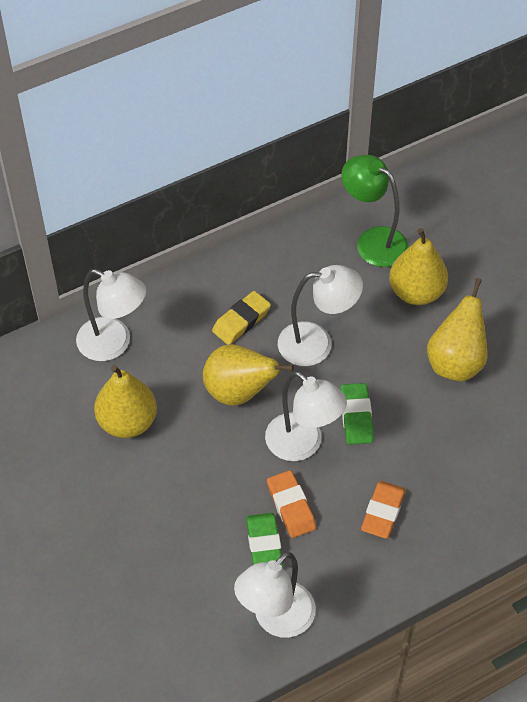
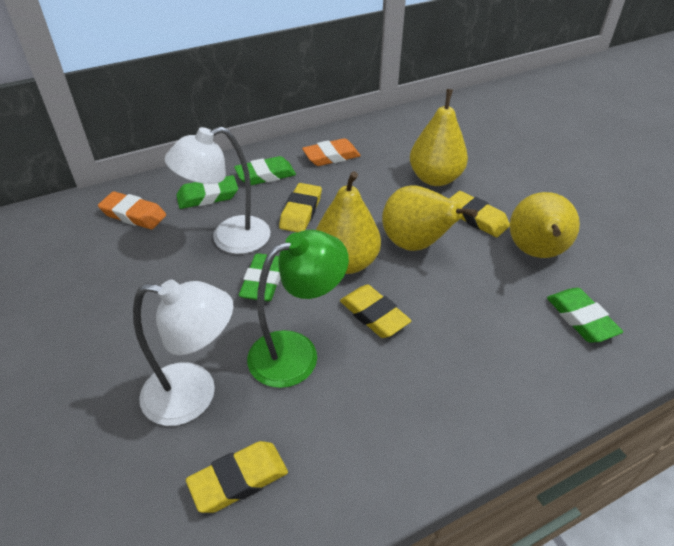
green eraser: 2 -> 4
white lamp: 4 -> 2
yellow eraser: 1 -> 4

